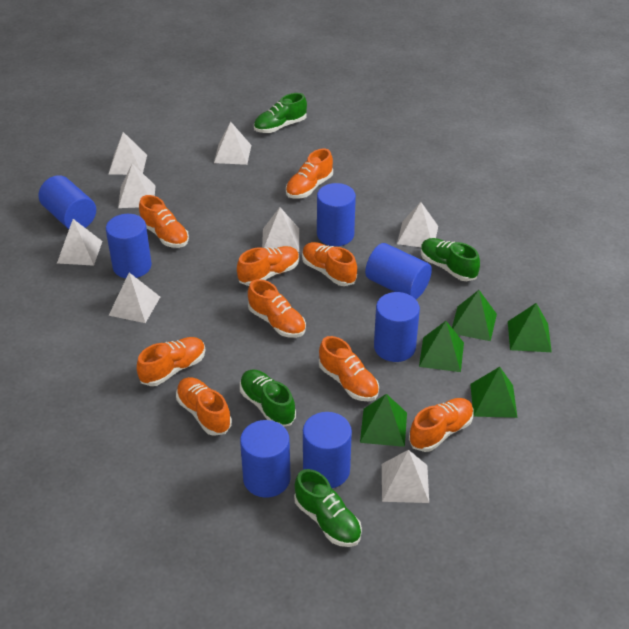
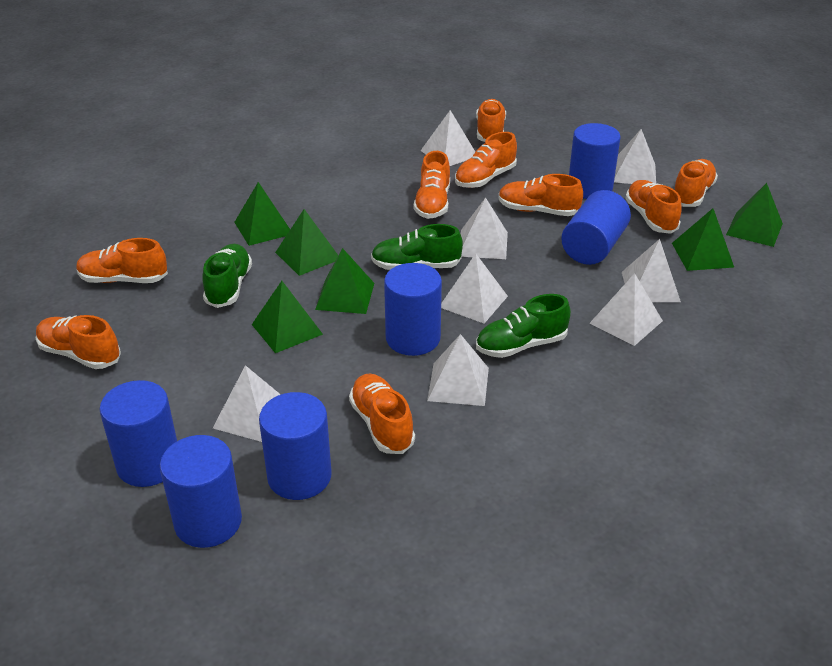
blue cylinder: 7 -> 6
green pyramid: 5 -> 6
green shoe: 4 -> 3

